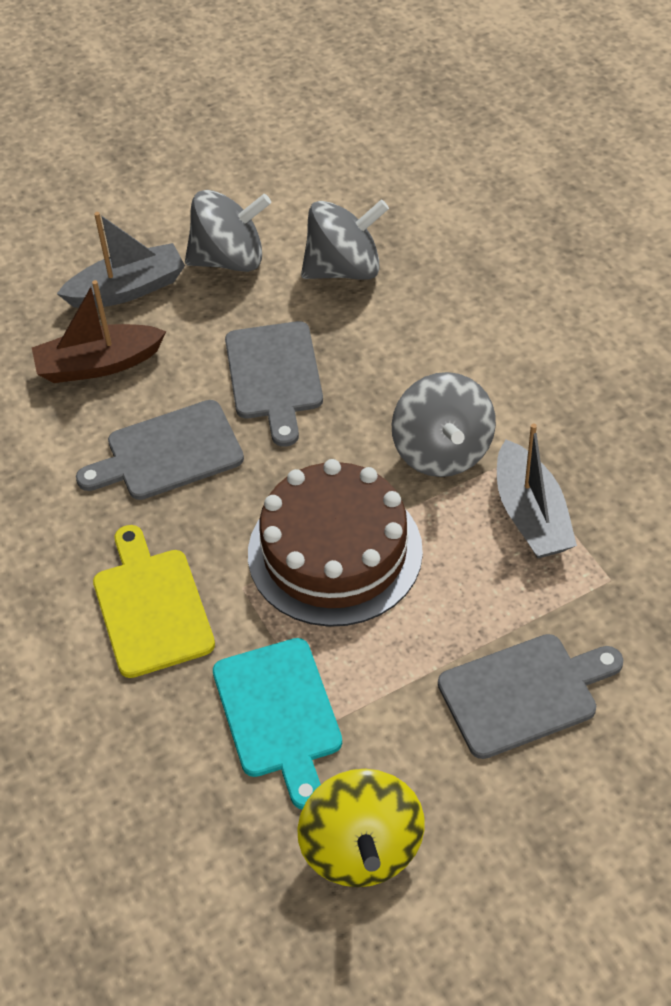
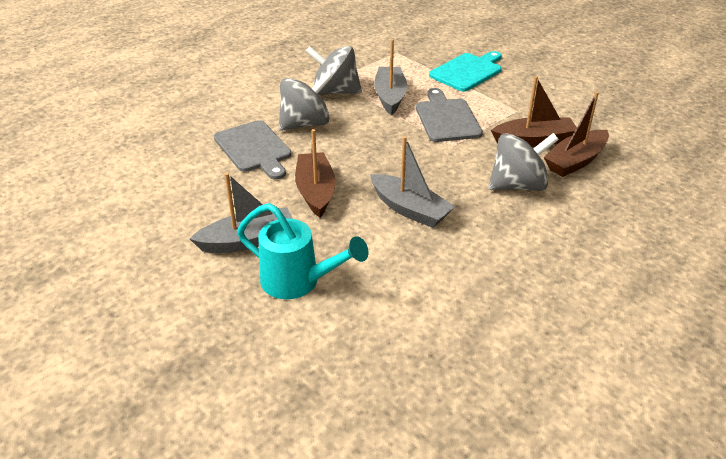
brown boat: 1 -> 3
brown cake: 1 -> 0
grey boat: 2 -> 3
grey cutting board: 3 -> 2
turquoise watering can: 0 -> 1
yellow cutting board: 1 -> 0
yellow spinning top: 1 -> 0

